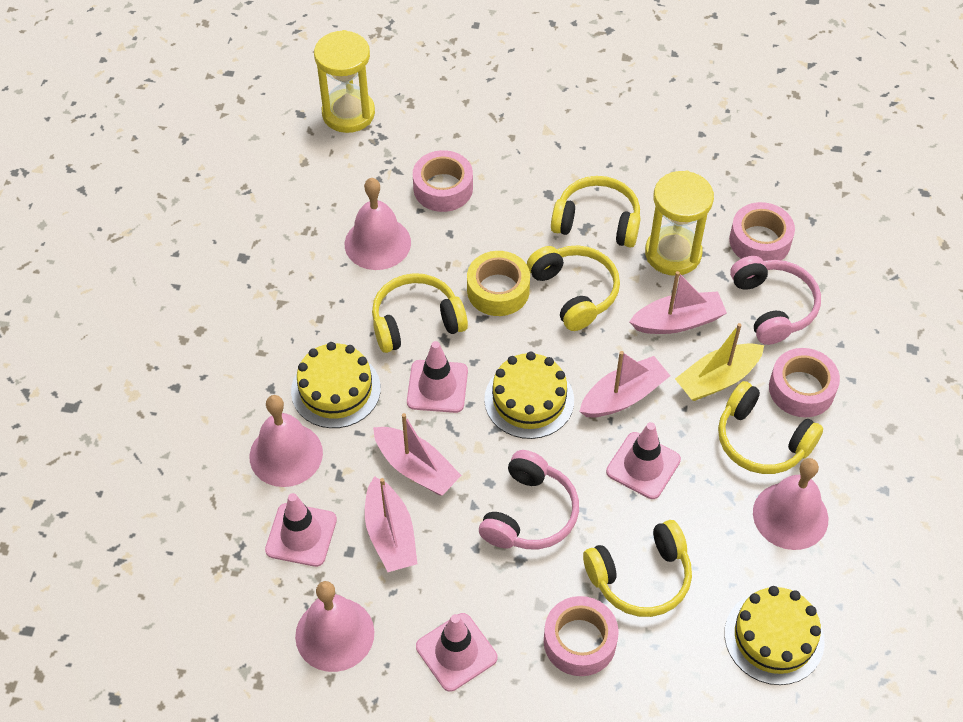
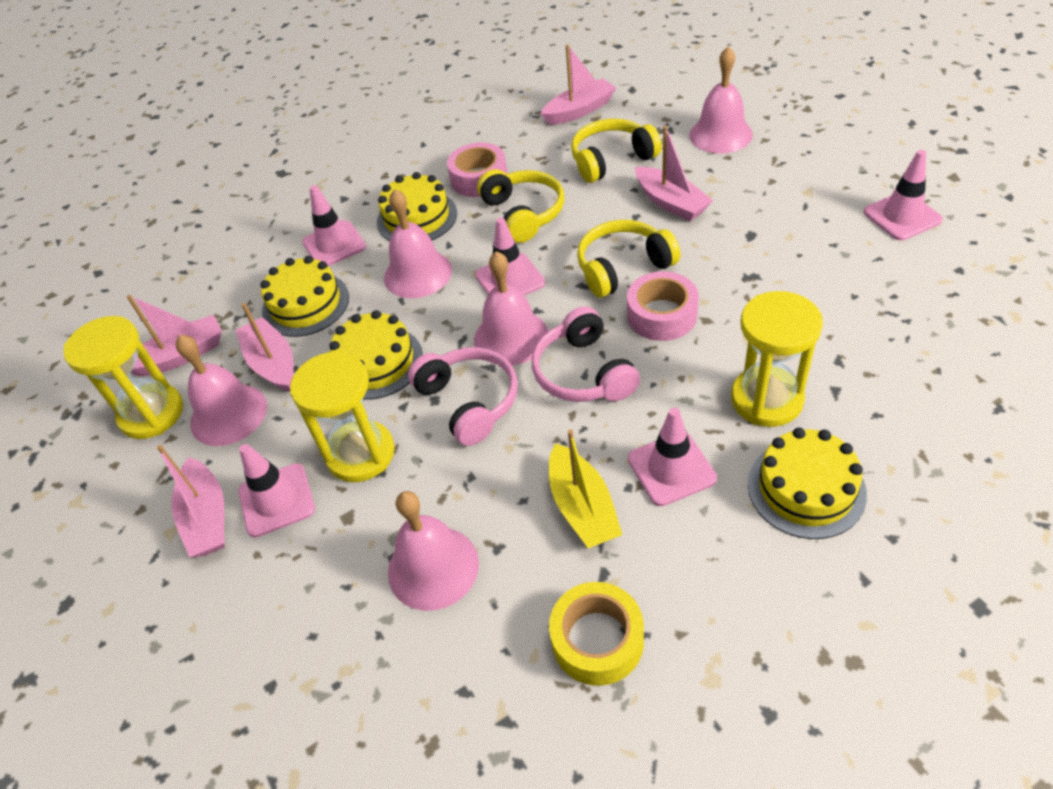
pink bell: 4 -> 5
pink boat: 4 -> 5
pink tape: 4 -> 2
pink traffic cone: 4 -> 5
yellow cake: 3 -> 4
yellow headphones: 5 -> 3
yellow hourglass: 2 -> 3

